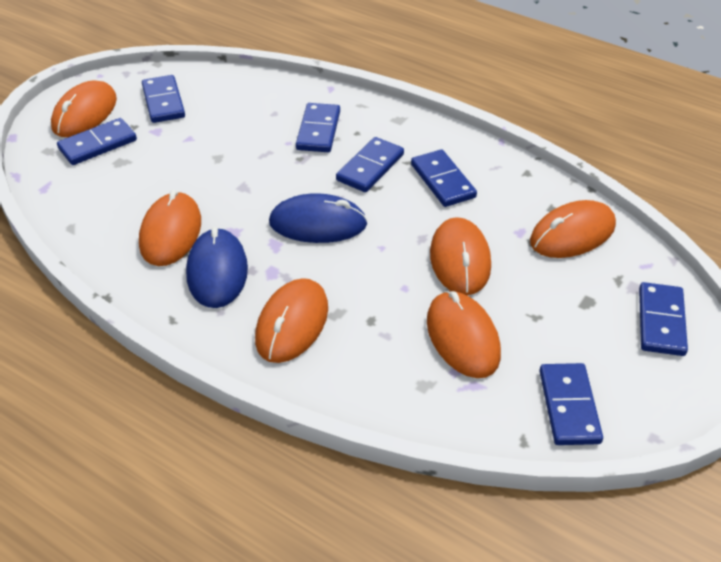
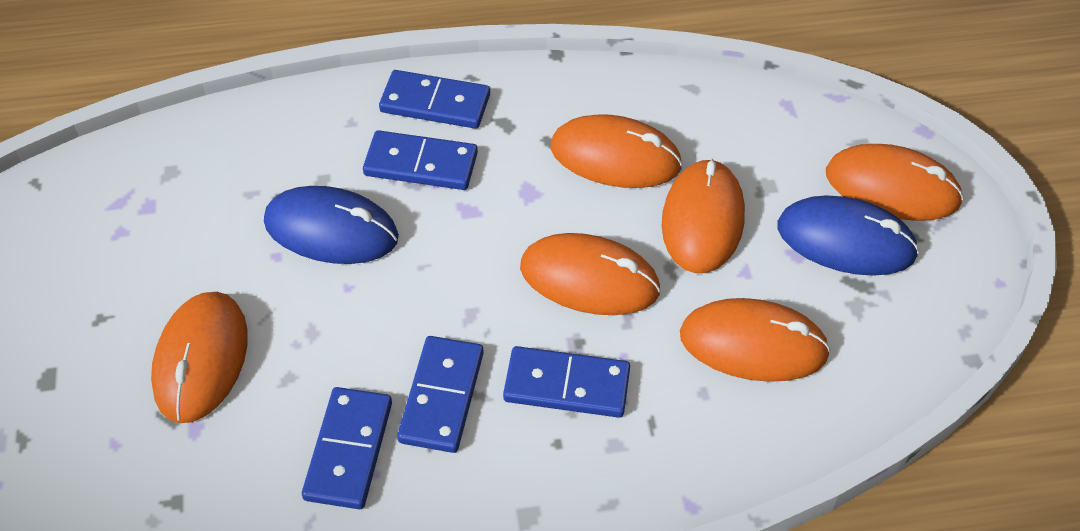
blue domino: 7 -> 5

